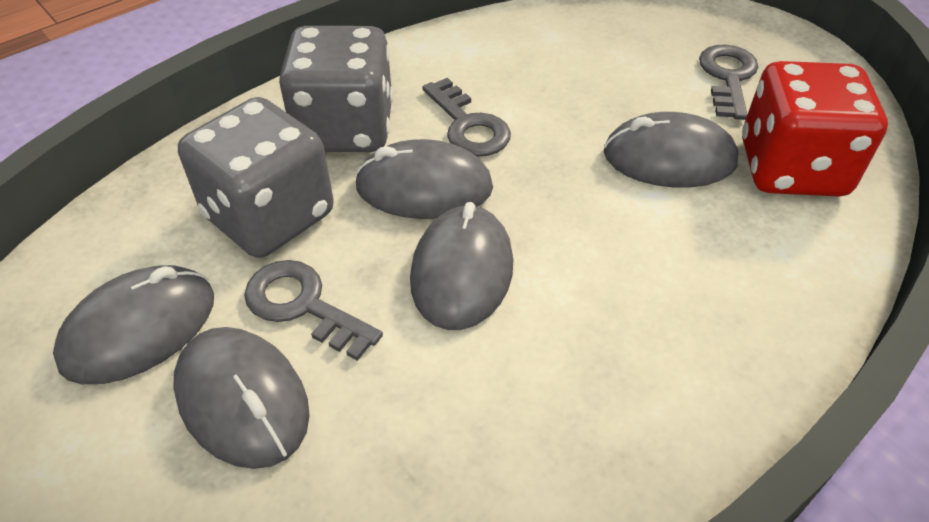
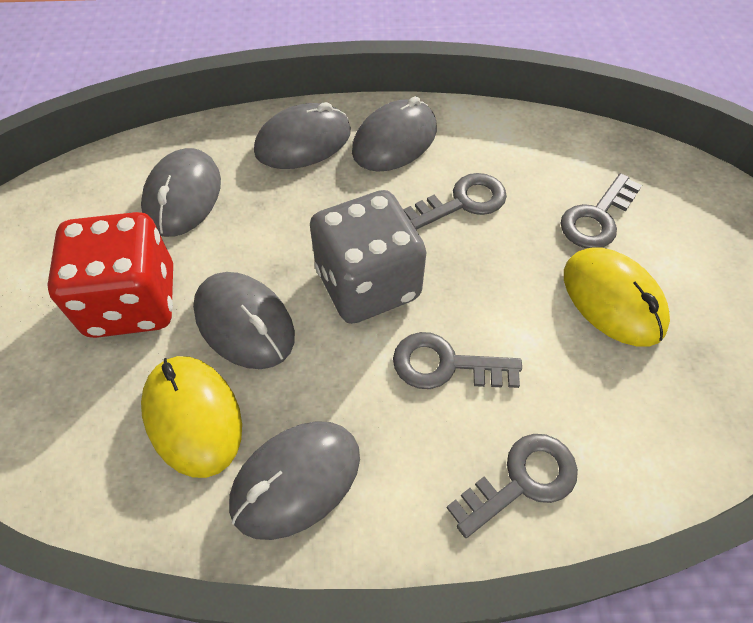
grey dice: 2 -> 1
grey key: 3 -> 4
yellow mouse: 0 -> 2

